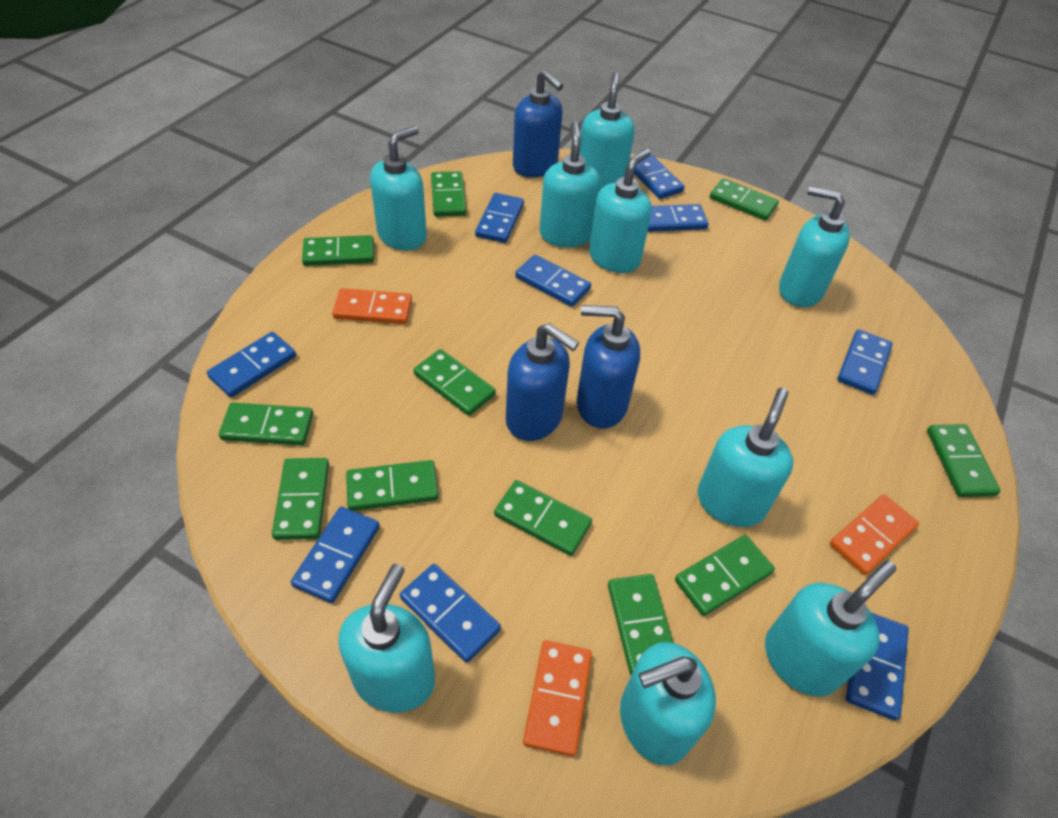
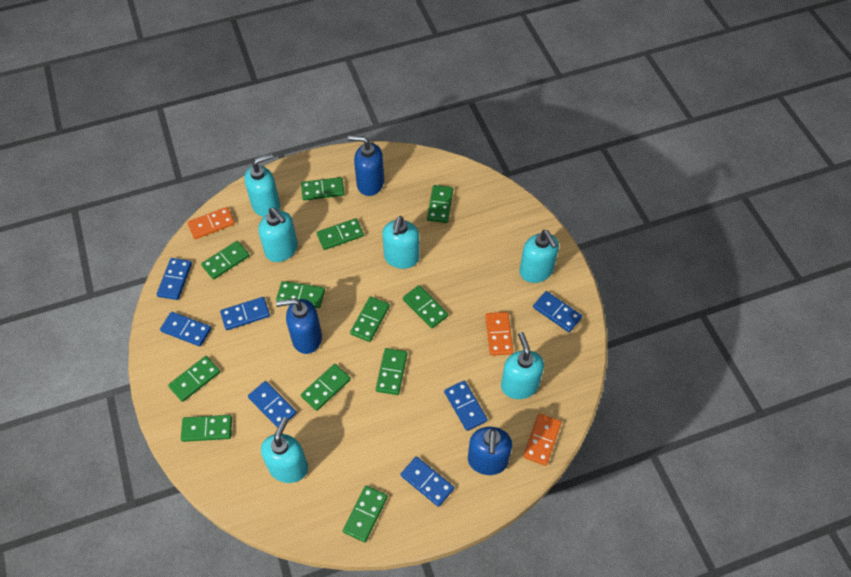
blue domino: 9 -> 7
green domino: 11 -> 12
turquoise soap dispenser: 9 -> 6

